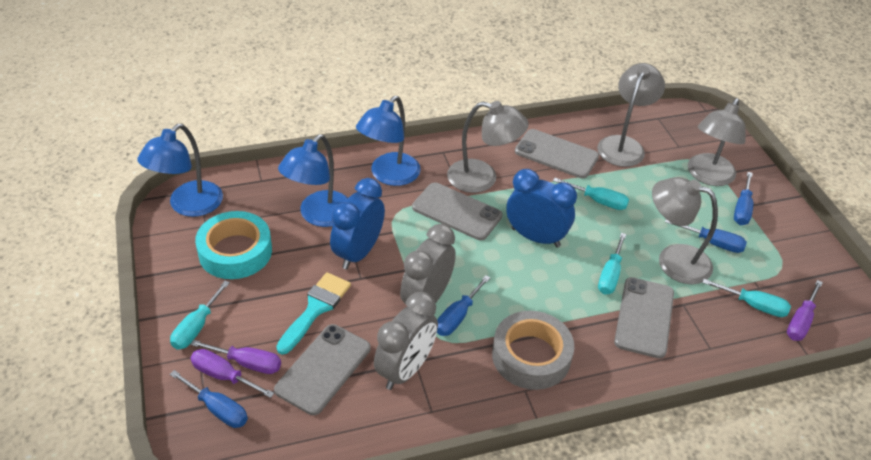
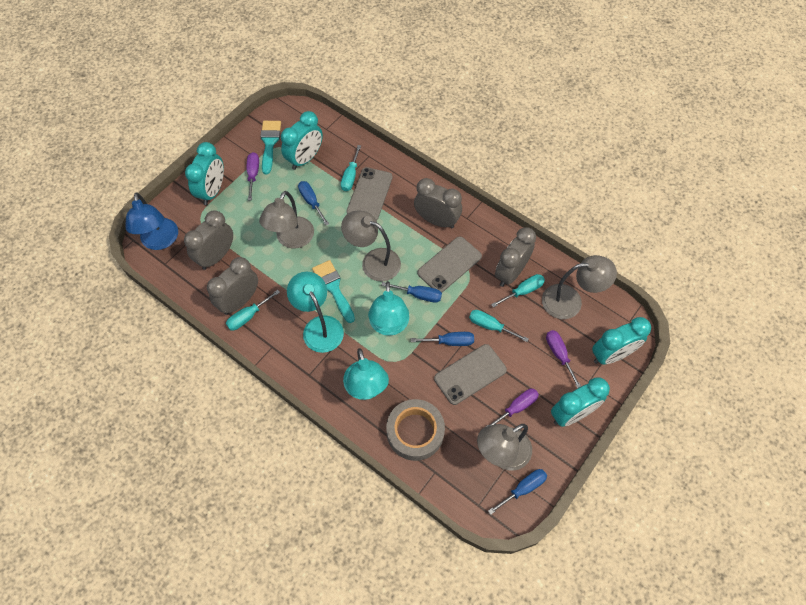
blue clock: 2 -> 0
blue lamp: 3 -> 1
grey clock: 2 -> 4
grey phone: 4 -> 3
turquoise brush: 1 -> 2
turquoise clock: 0 -> 4
turquoise lamp: 0 -> 3
turquoise tape: 1 -> 0

